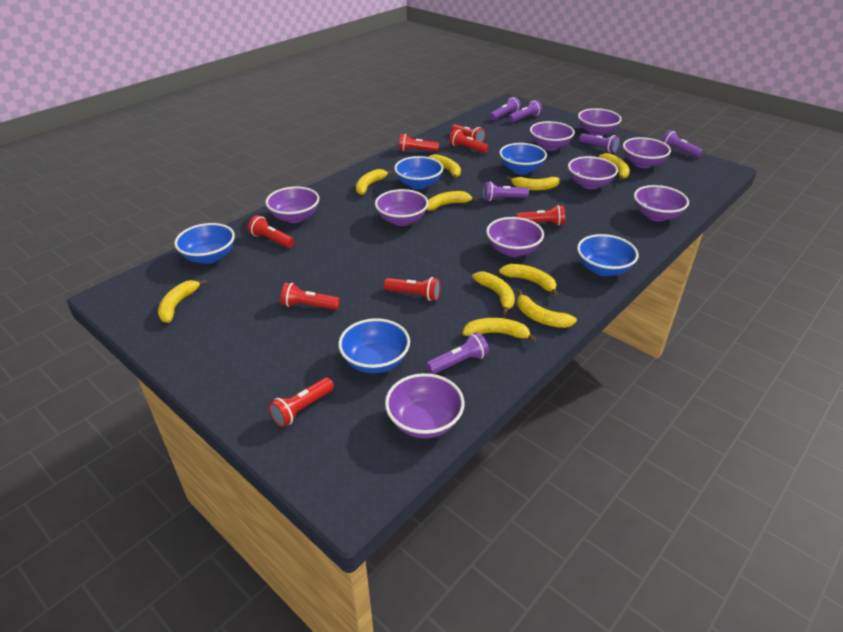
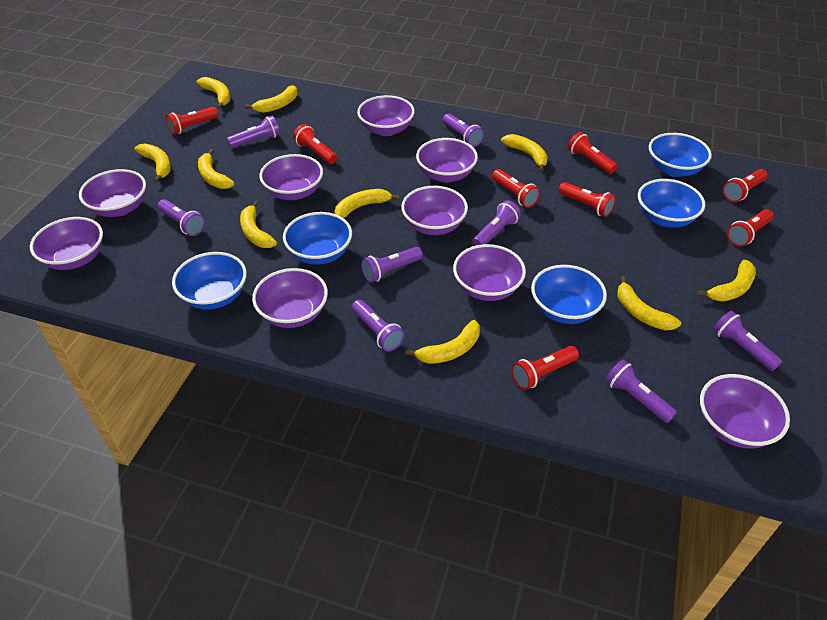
purple flashlight: 6 -> 8

